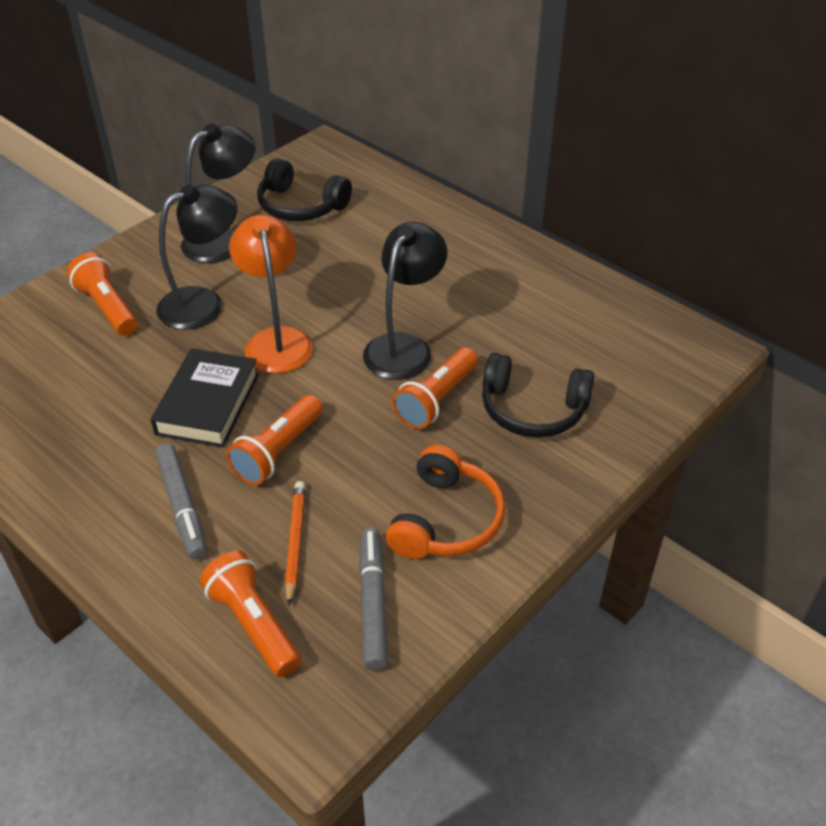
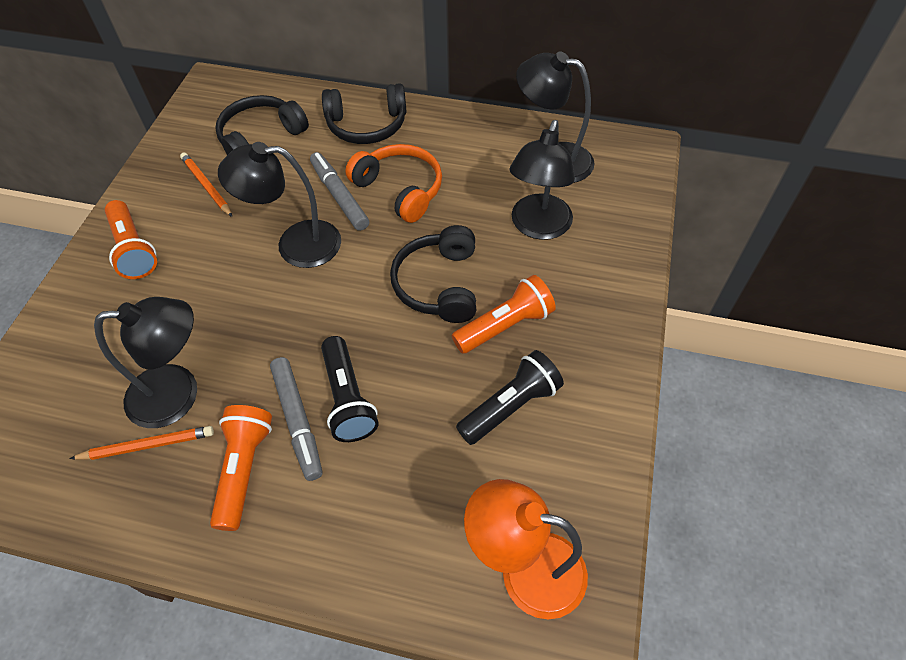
black book: 1 -> 0
black flashlight: 0 -> 2
black headphones: 2 -> 3
black lamp: 3 -> 4
orange flashlight: 4 -> 3
orange pencil: 1 -> 2

